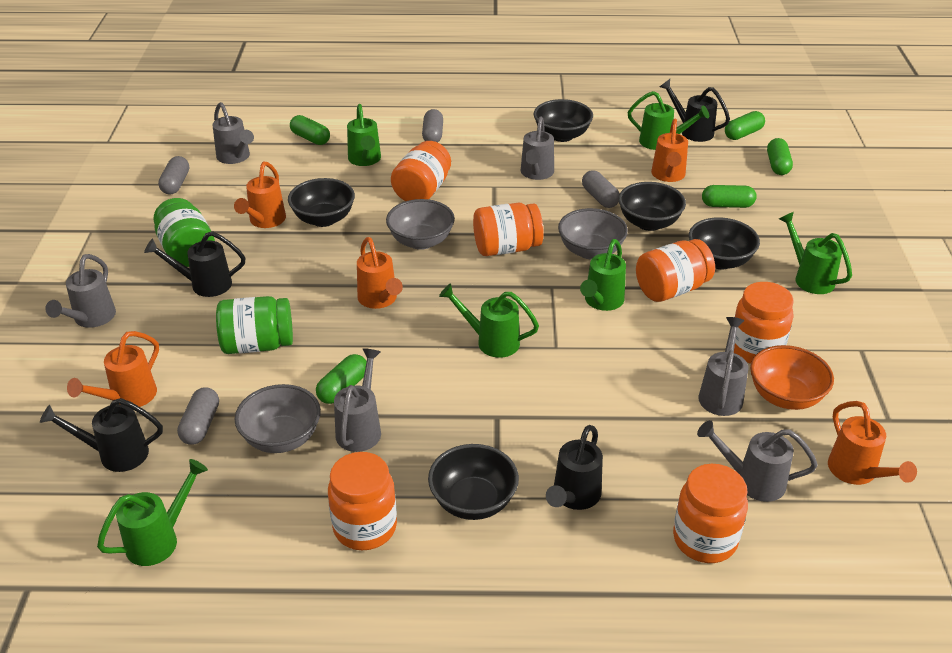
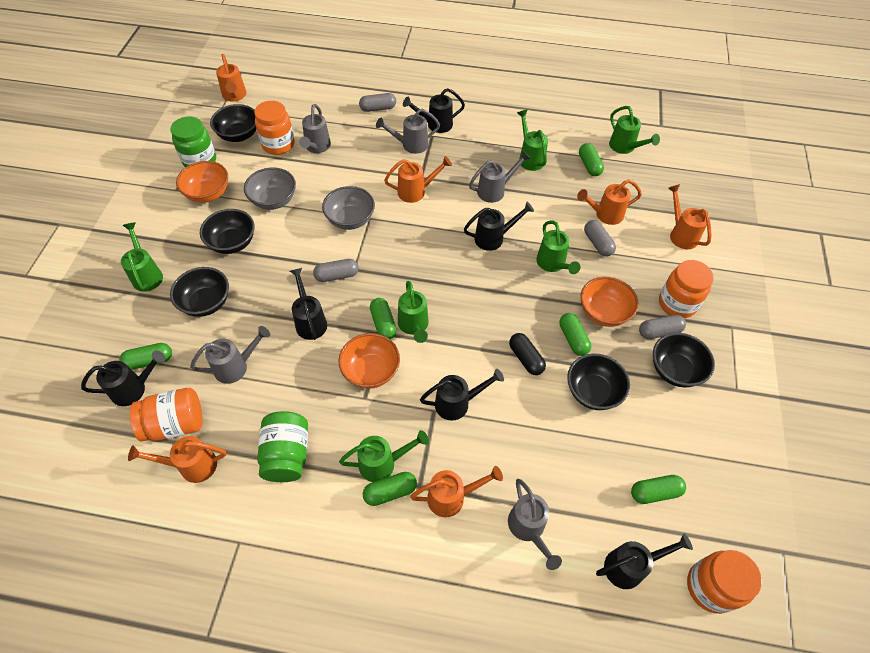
black capsule: 0 -> 1
black watering can: 4 -> 6
green capsule: 5 -> 6
grey bowl: 3 -> 2
grey watering can: 6 -> 5
orange bowl: 1 -> 3
orange jar: 6 -> 4
orange watering can: 5 -> 6

